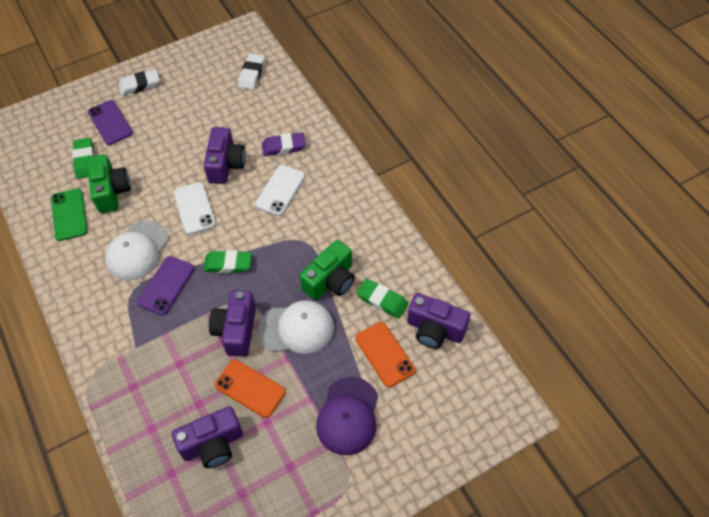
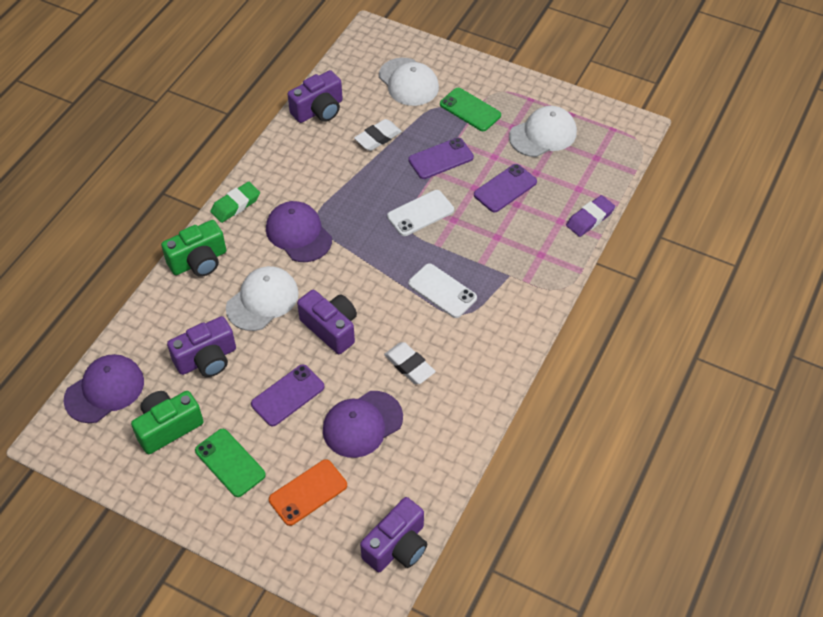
green eraser: 3 -> 1
green phone: 1 -> 2
orange phone: 2 -> 1
purple cap: 1 -> 3
purple phone: 2 -> 3
white cap: 2 -> 3

